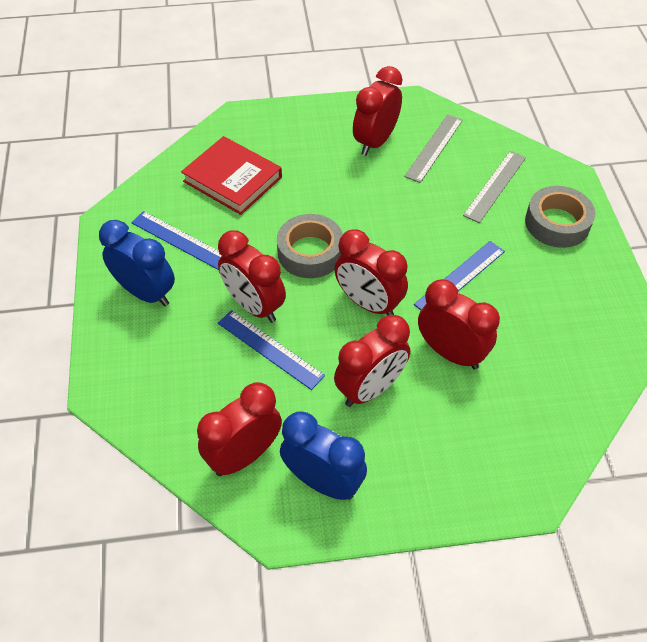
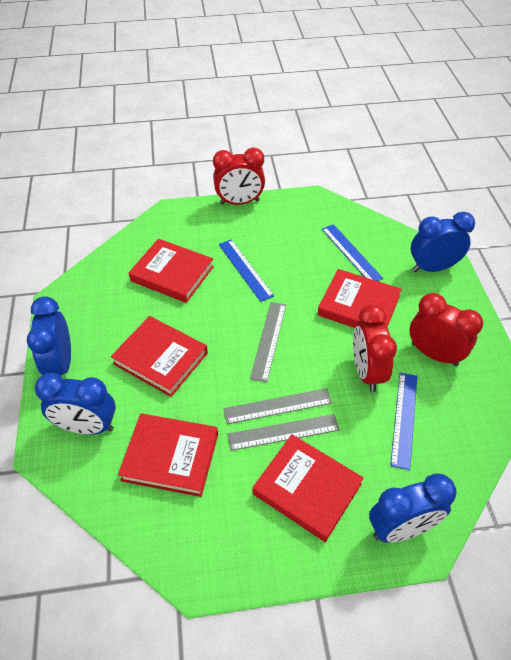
blue clock: 2 -> 4
grey ruler: 2 -> 3
grey tape: 2 -> 0
red book: 1 -> 5
red clock: 6 -> 3

